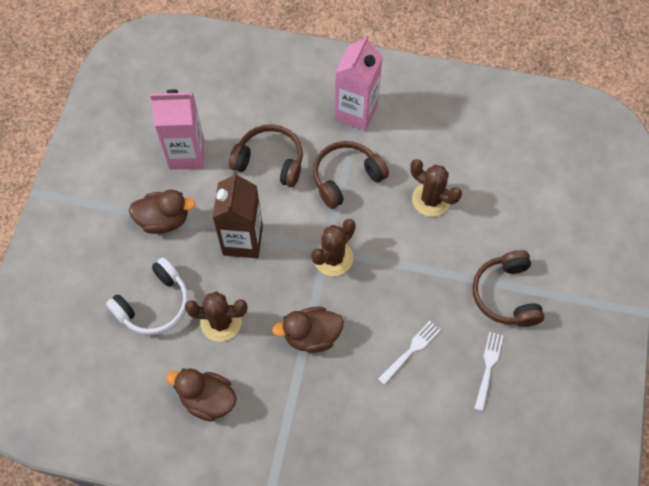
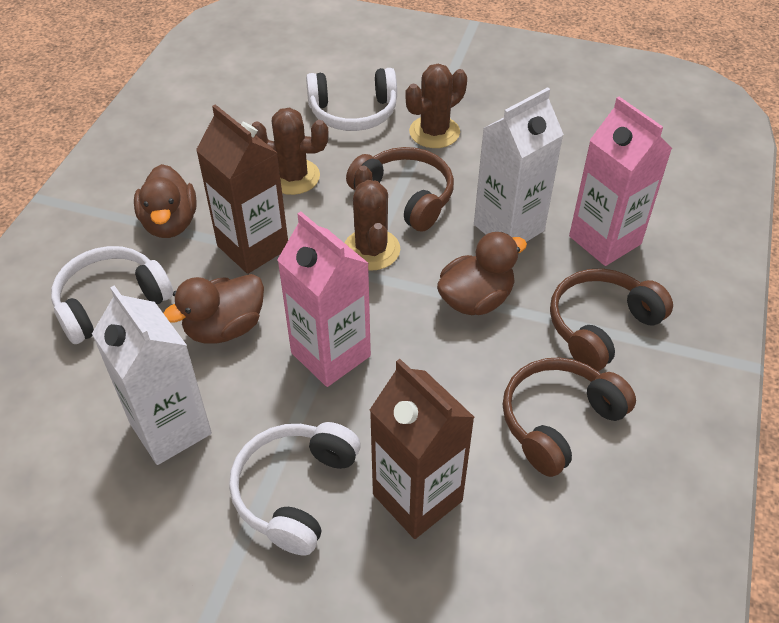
brown carton: 1 -> 2
white carton: 0 -> 2
white fork: 2 -> 0
white headphones: 1 -> 3

